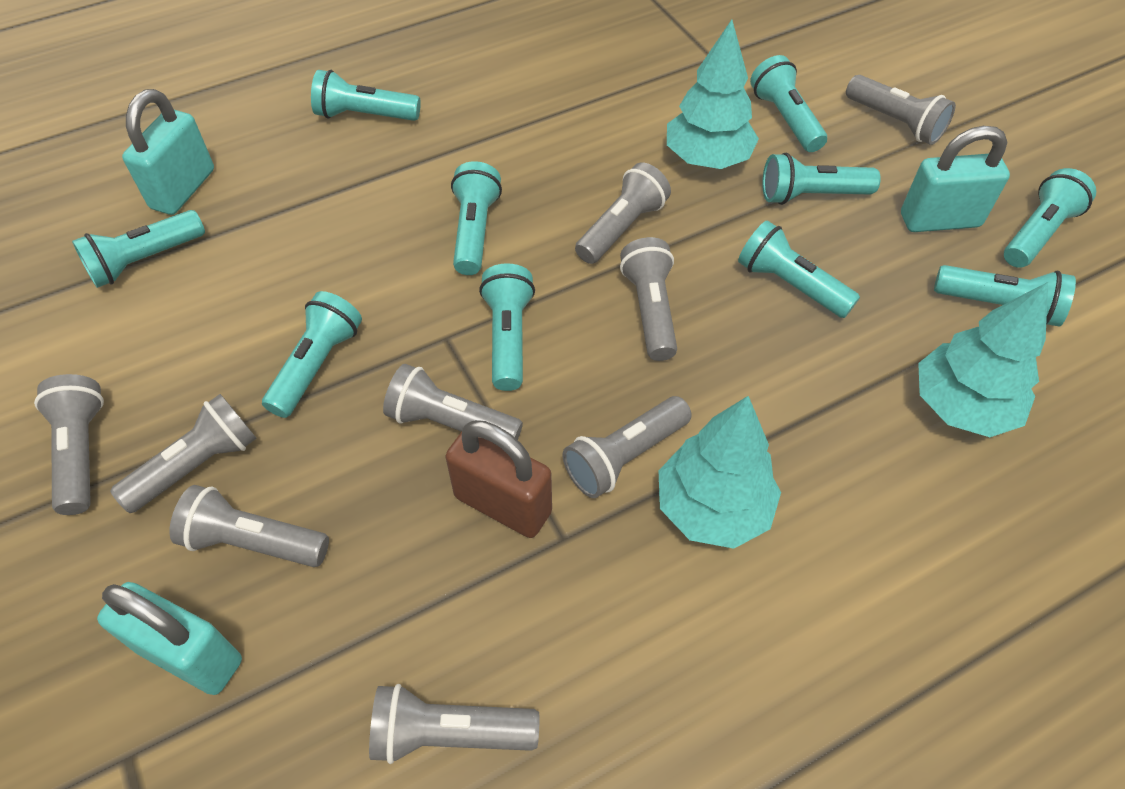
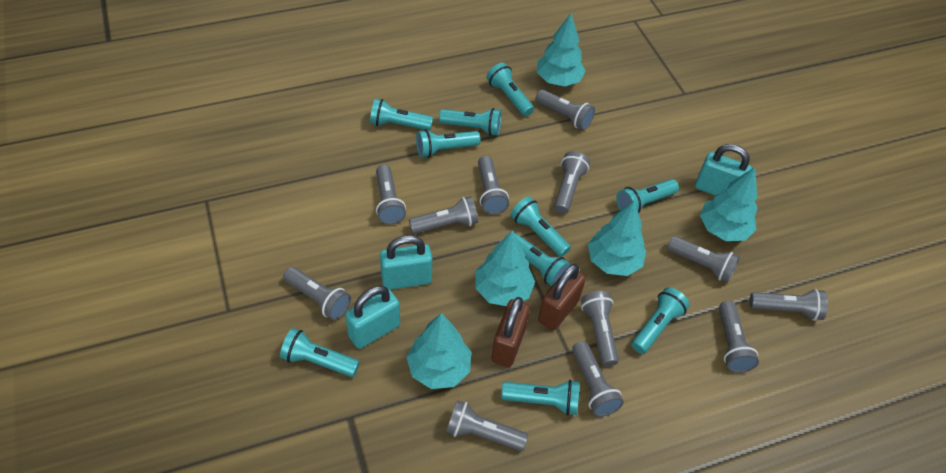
brown padlock: 1 -> 2
grey flashlight: 9 -> 12
turquoise tree: 3 -> 5

